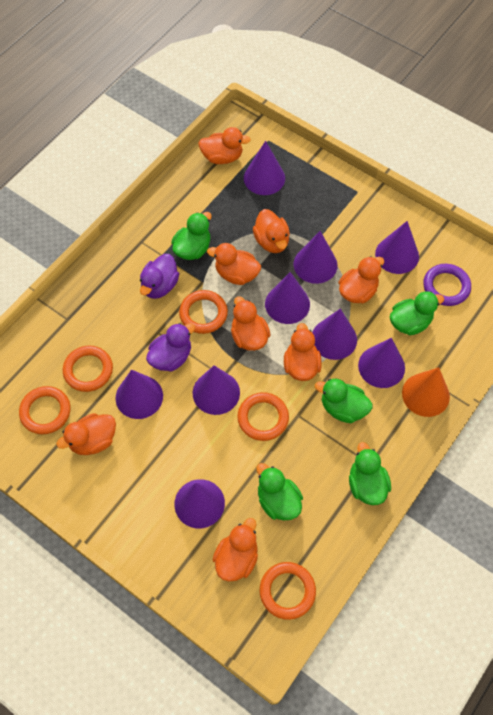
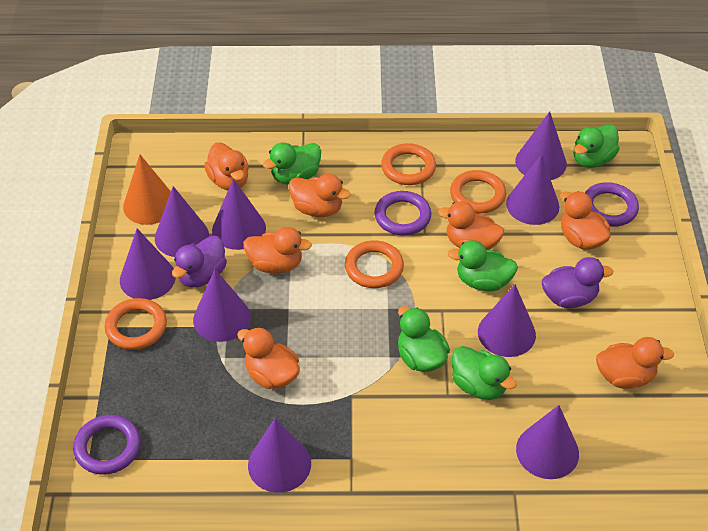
orange duck: 8 -> 7
orange ring: 5 -> 4
purple ring: 1 -> 3

